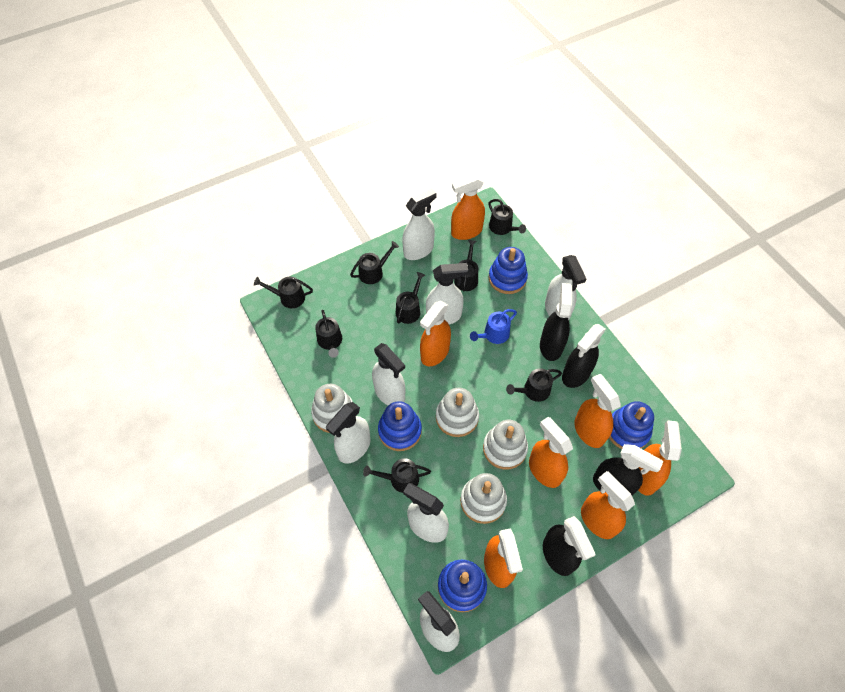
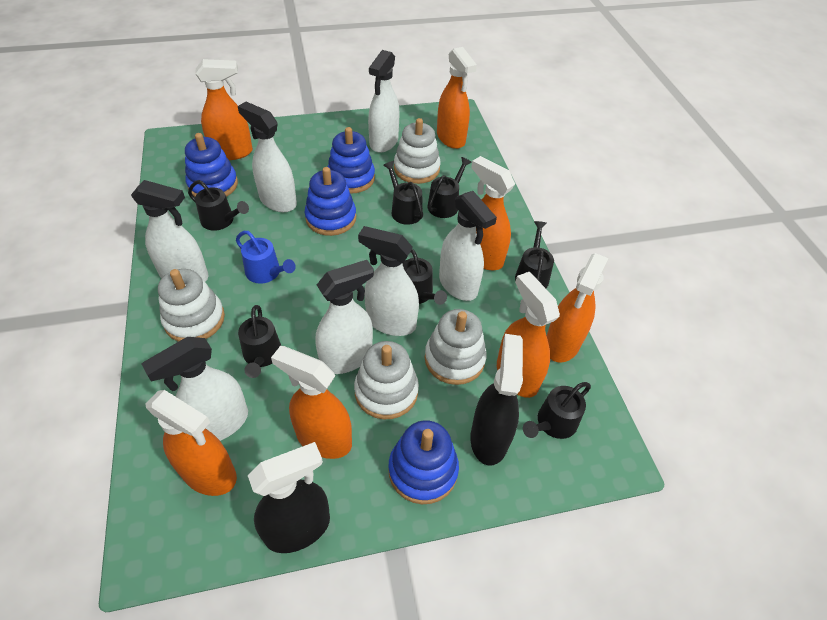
black spray bottle: 4 -> 2
black watering can: 8 -> 7

